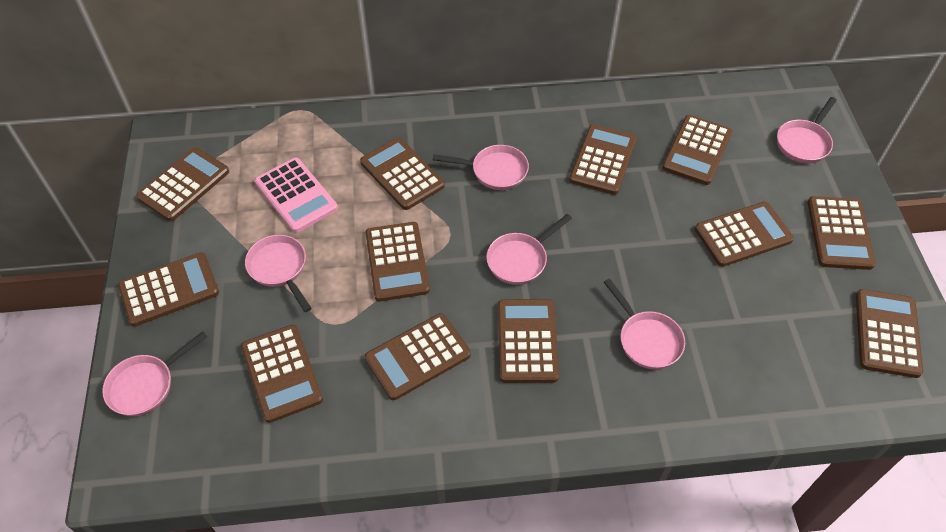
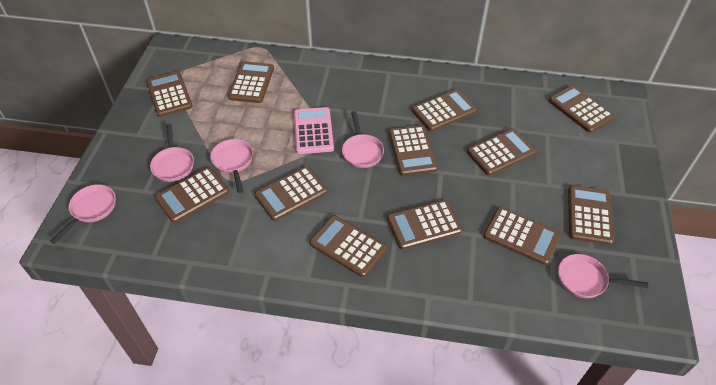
pink pan: 6 -> 5

